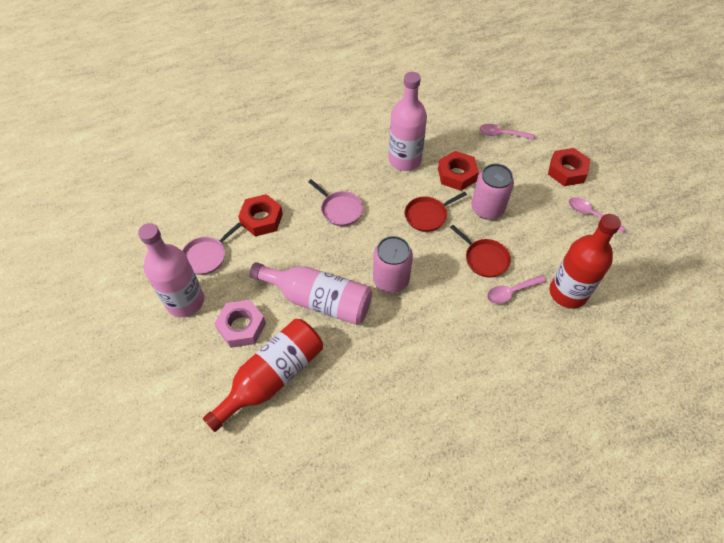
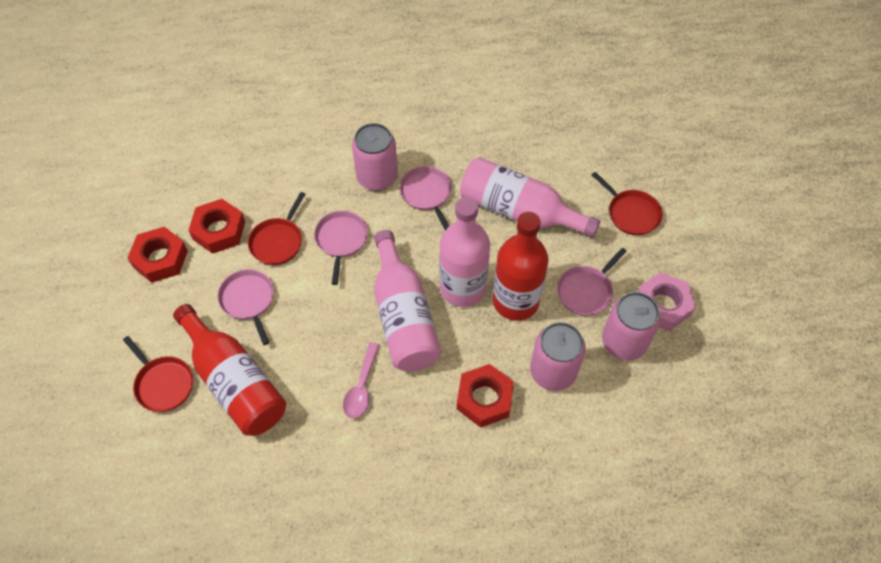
pink can: 2 -> 3
pink pan: 2 -> 4
pink spoon: 3 -> 1
red pan: 2 -> 3

